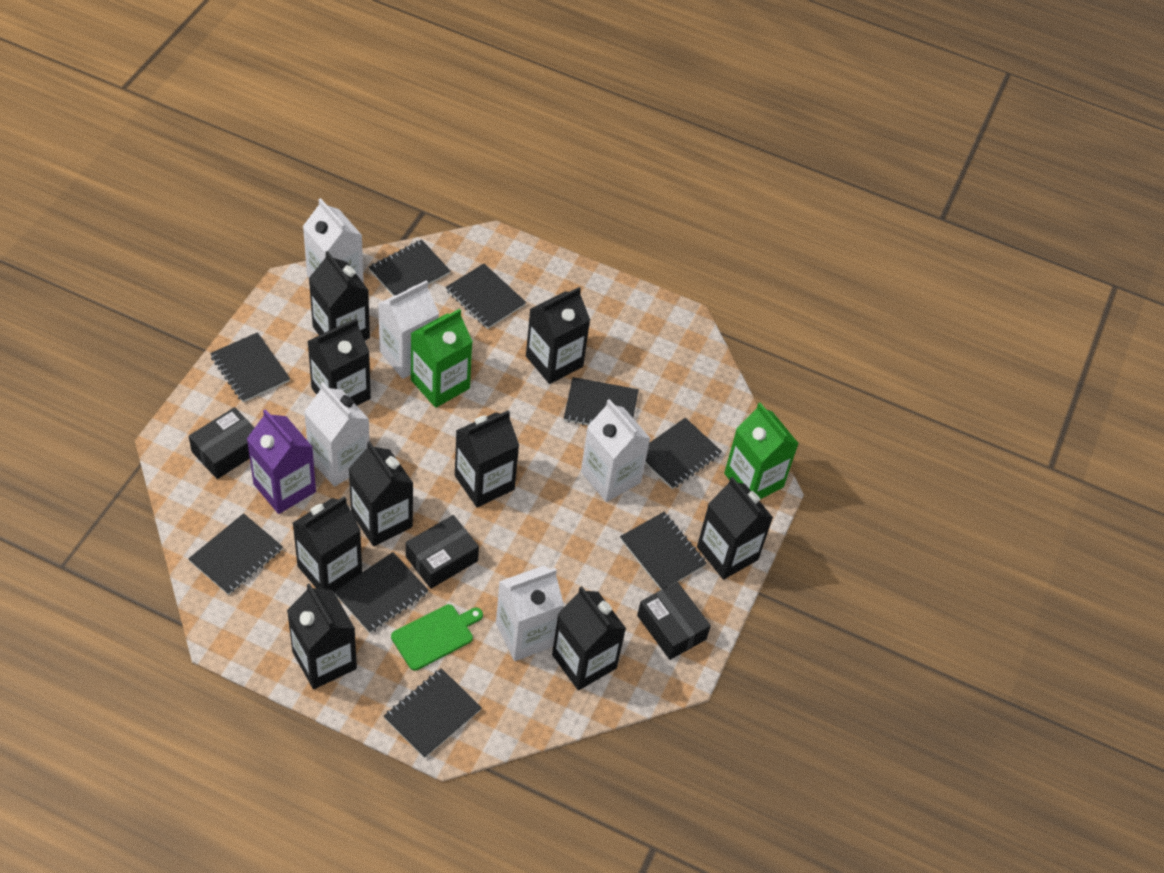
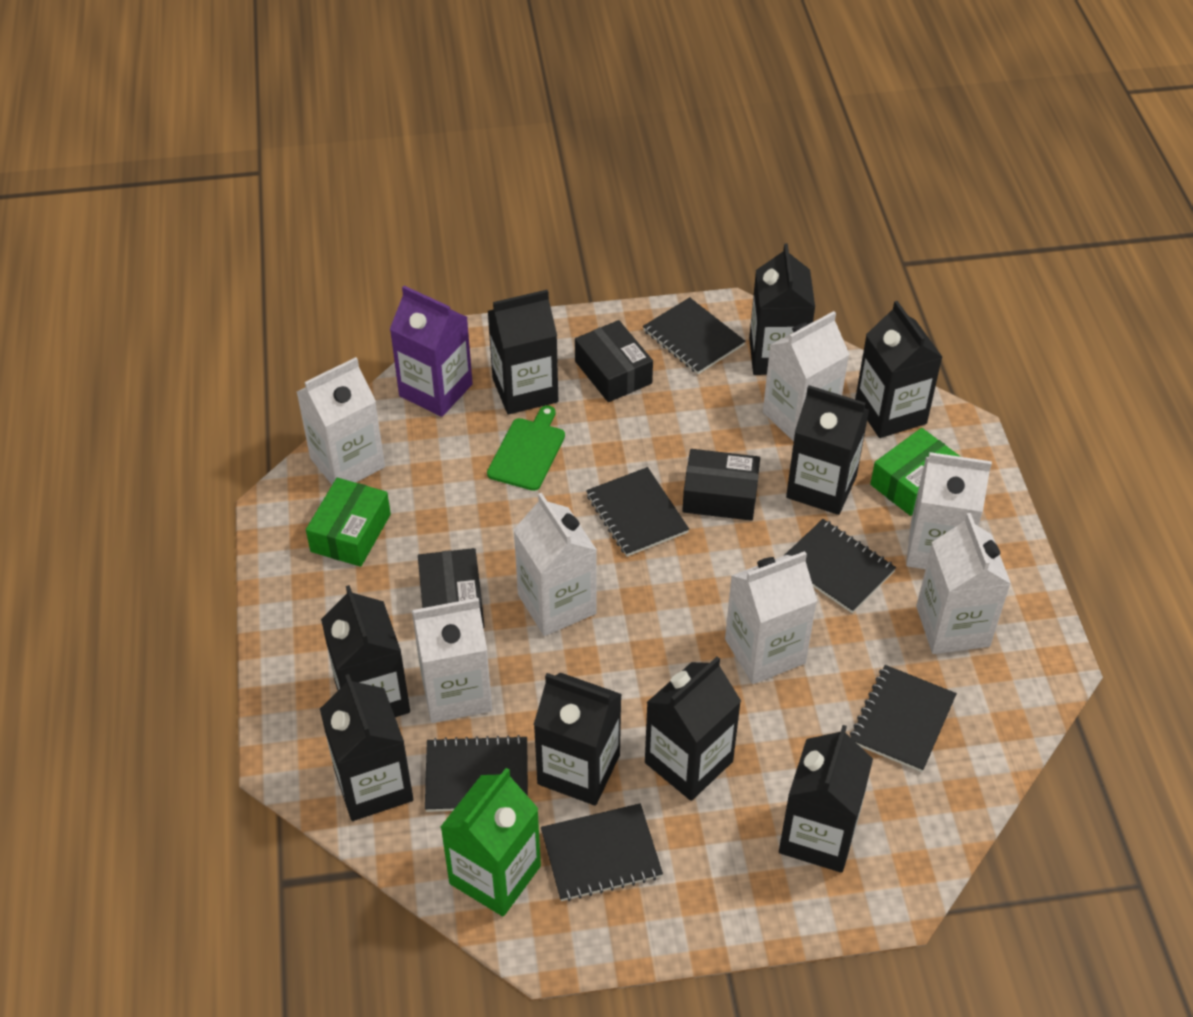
black notebook: 9 -> 6
green box: 0 -> 2
green carton: 2 -> 1
white carton: 5 -> 7

